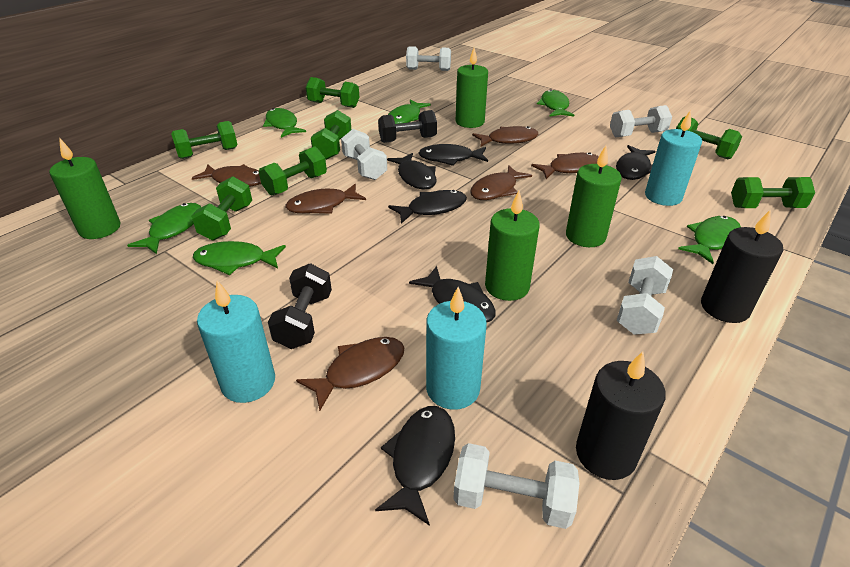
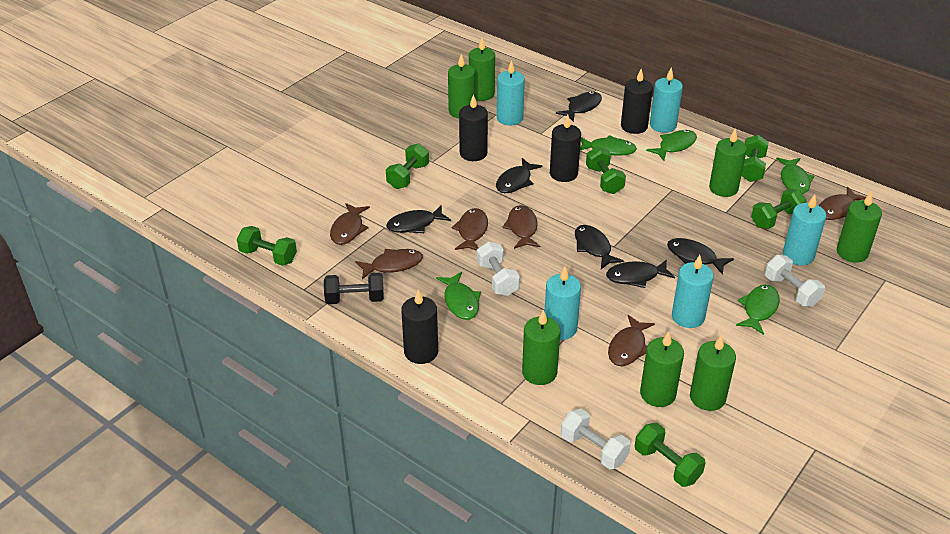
black candle: 2 -> 4
black dumbbell: 2 -> 1
green candle: 4 -> 7
green dumbbell: 7 -> 6
green fish: 6 -> 5
turquoise candle: 3 -> 5
white dumbbell: 5 -> 3

